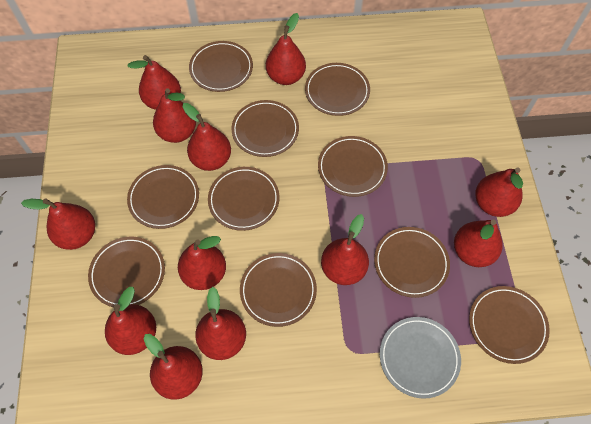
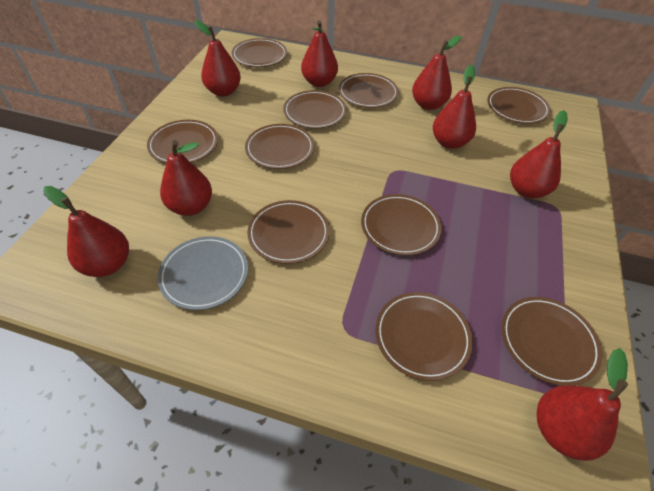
red pear: 12 -> 8

